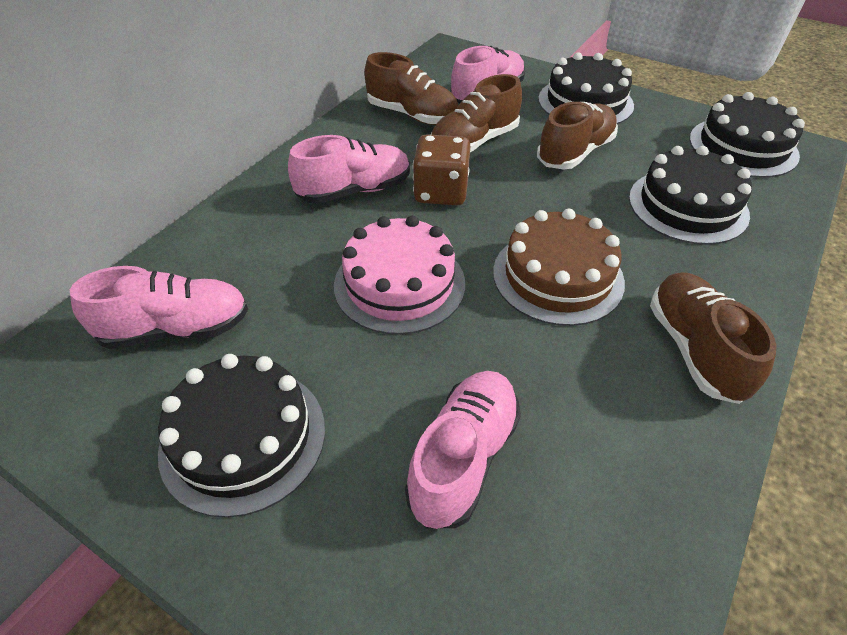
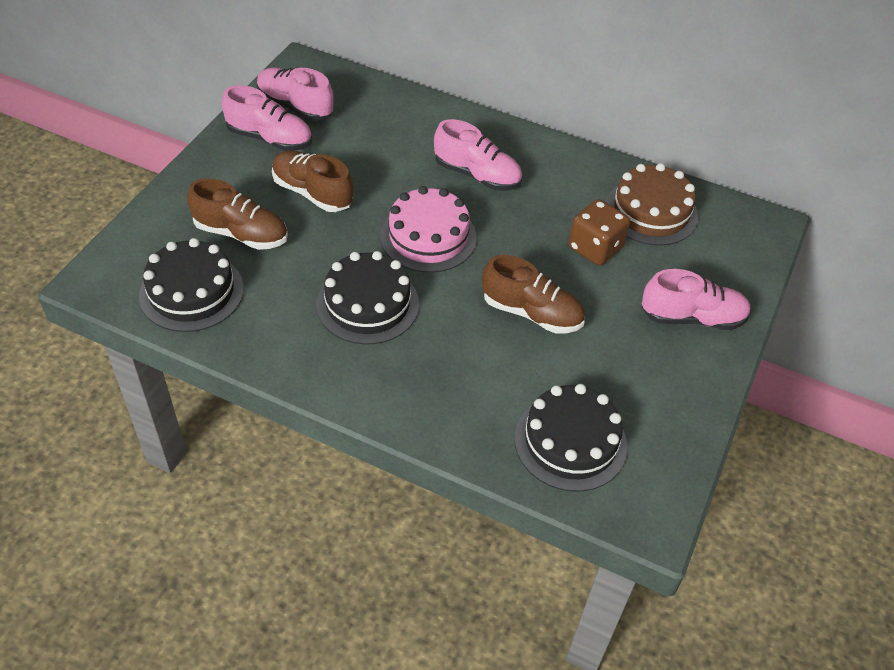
black cake: 4 -> 3
brown shoe: 4 -> 3

